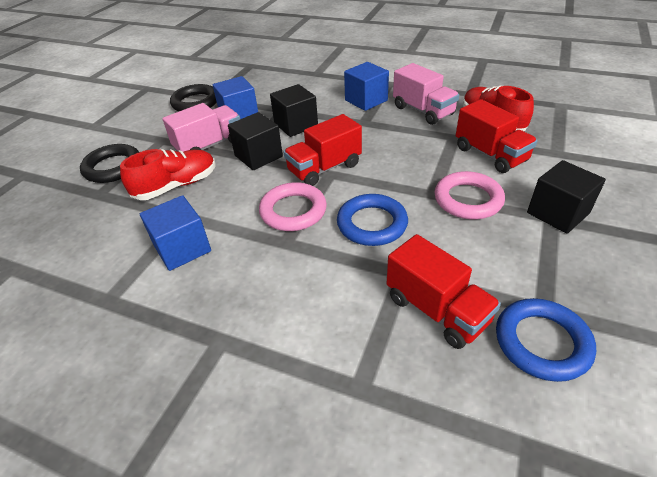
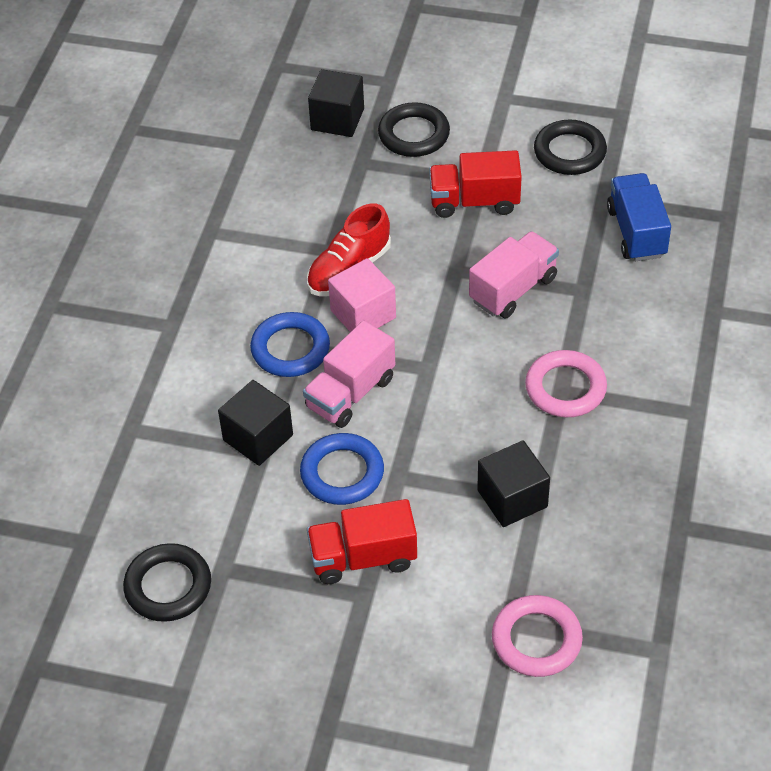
black ring: 2 -> 3
blue cube: 3 -> 0
blue truck: 0 -> 1
pink cube: 0 -> 1
red shoe: 2 -> 1
red truck: 3 -> 2

